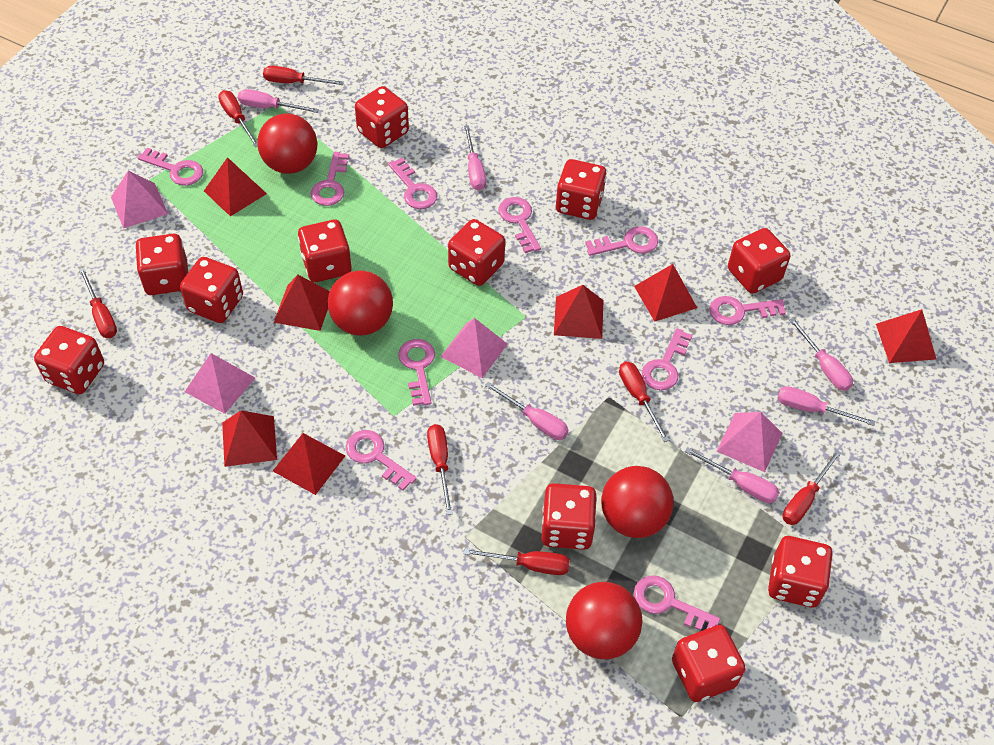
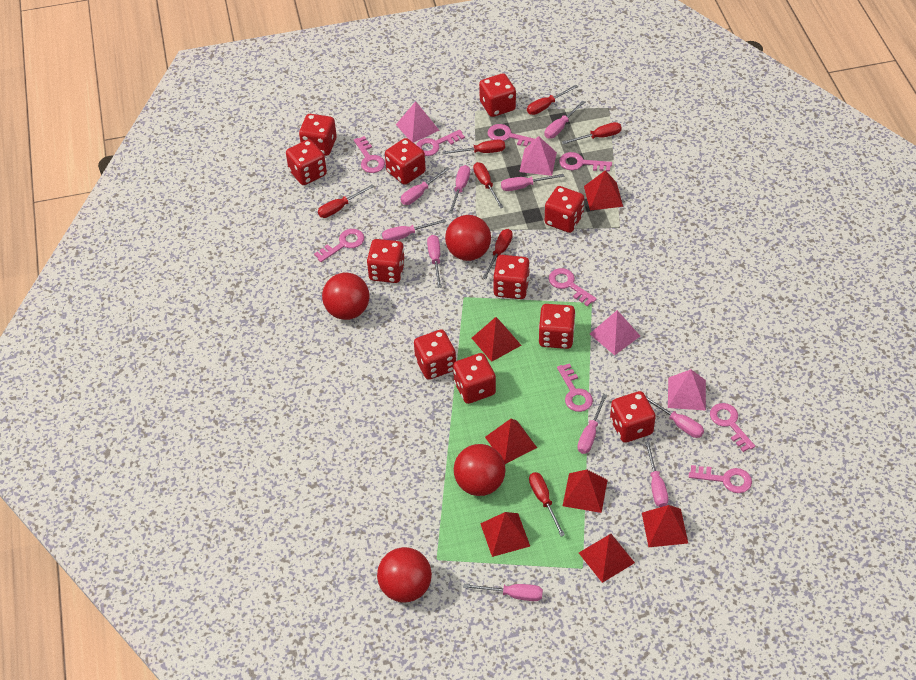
pink key: 10 -> 9
pink screwdriver: 6 -> 10

